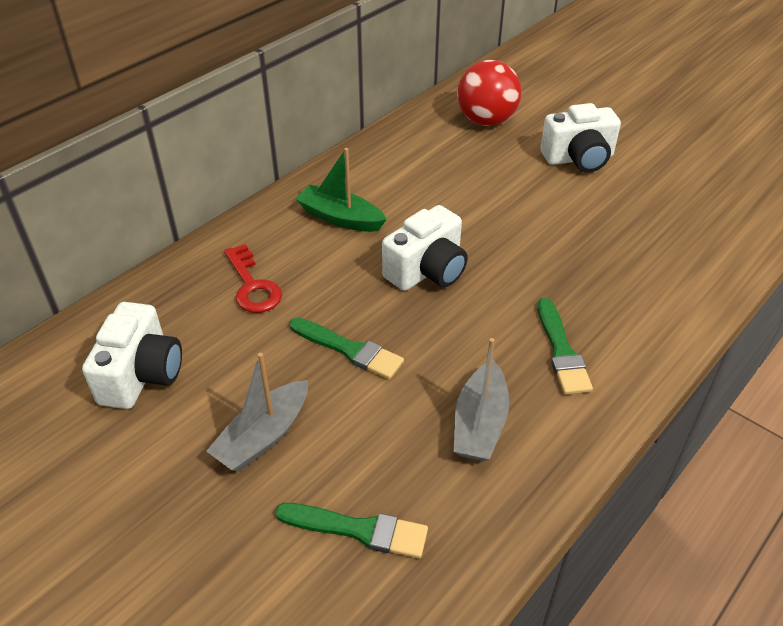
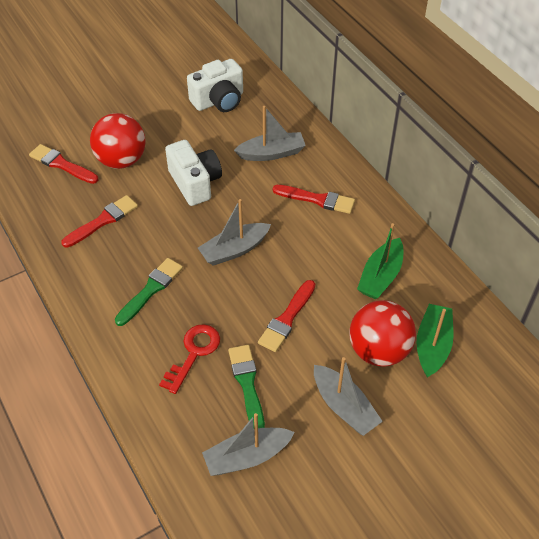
green boat: 1 -> 2
green brush: 3 -> 2
grey boat: 2 -> 4
red ball: 1 -> 2
red brush: 0 -> 4
white camera: 3 -> 2

